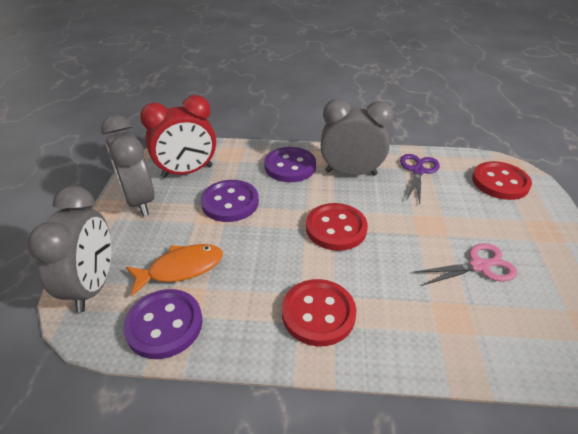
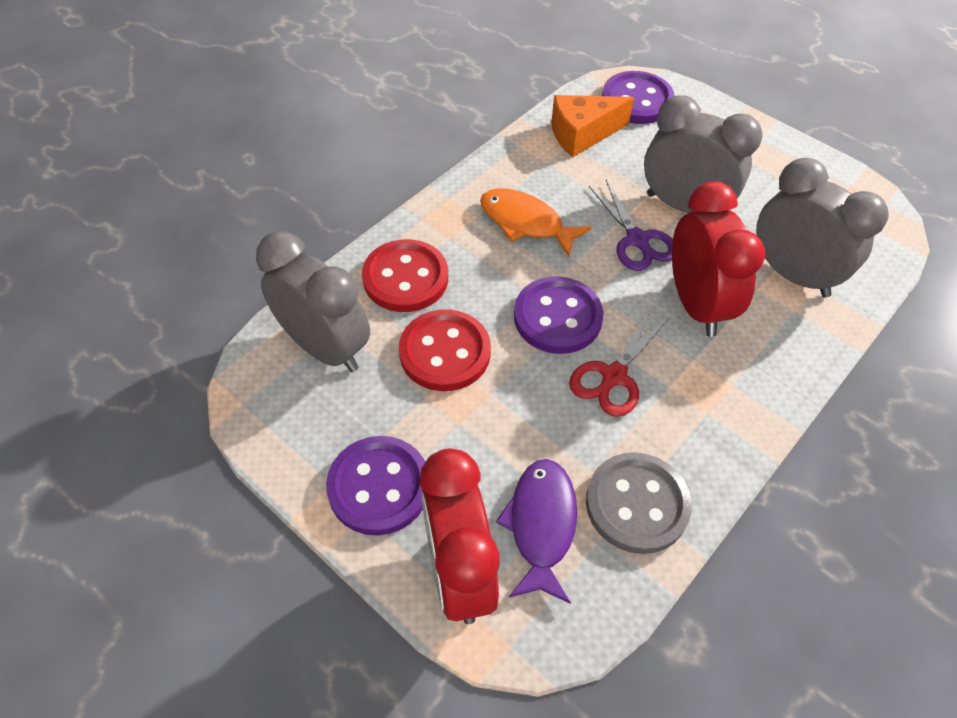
grey button: 0 -> 1
orange cheese: 0 -> 1
pink scissors: 1 -> 0
purple fish: 0 -> 1
red button: 3 -> 2
red clock: 1 -> 2
red scissors: 0 -> 1

